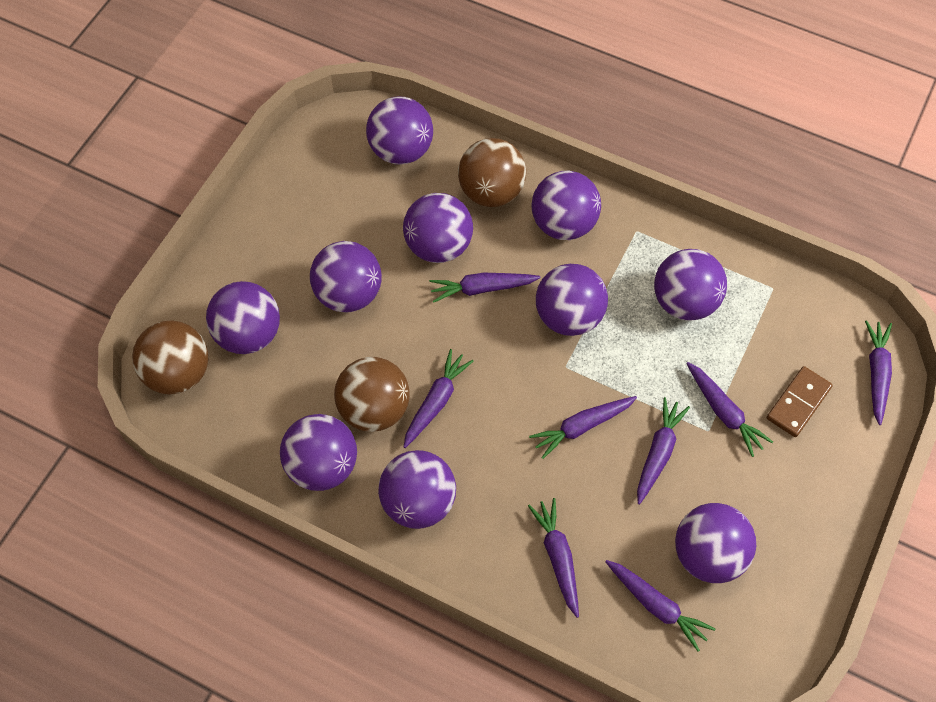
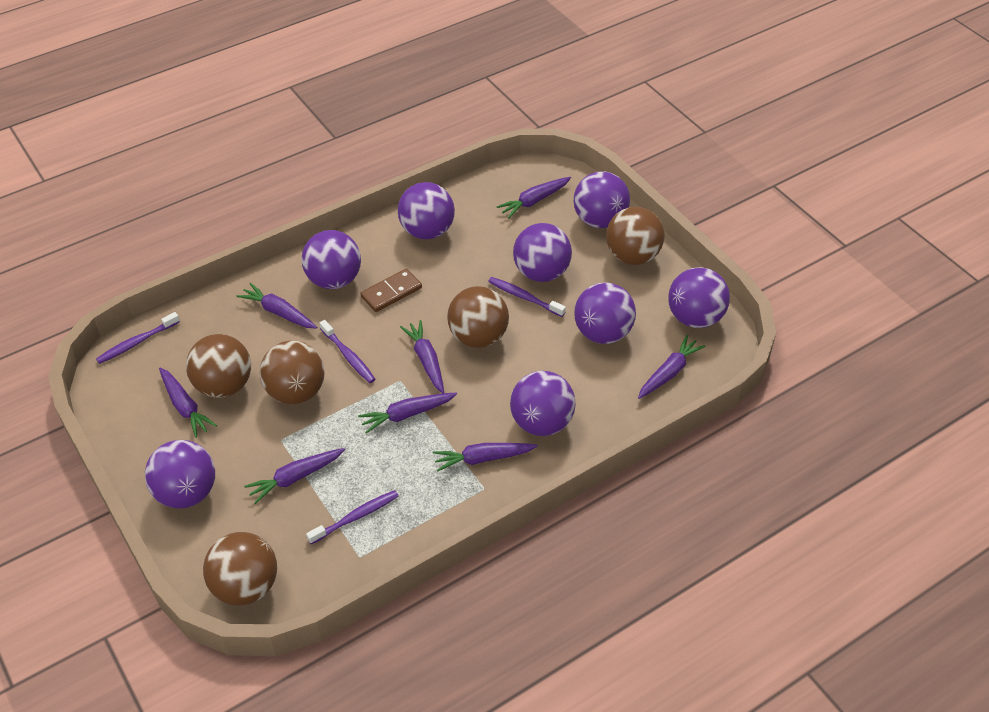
brown ball: 3 -> 5
purple ball: 10 -> 8
purple toothbrush: 0 -> 4

